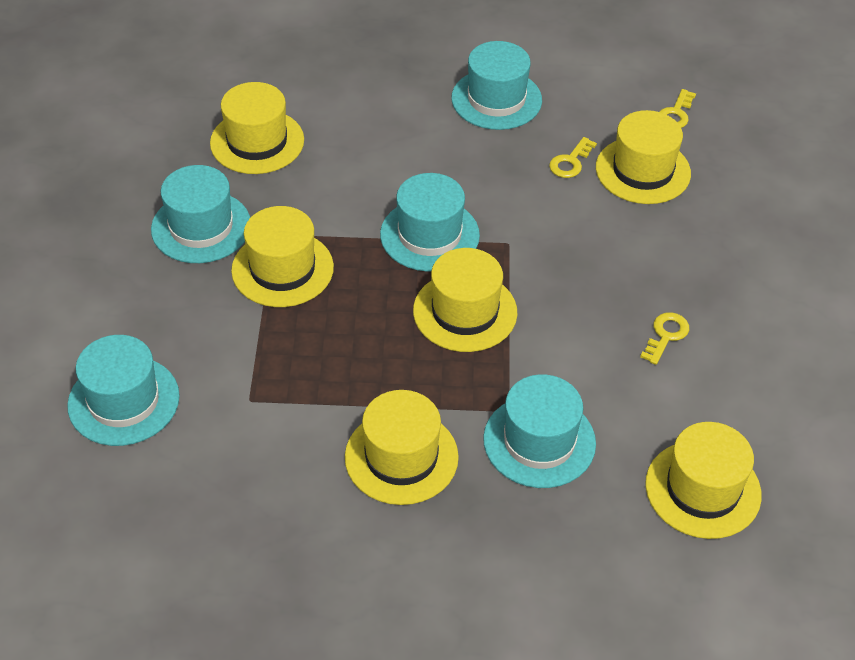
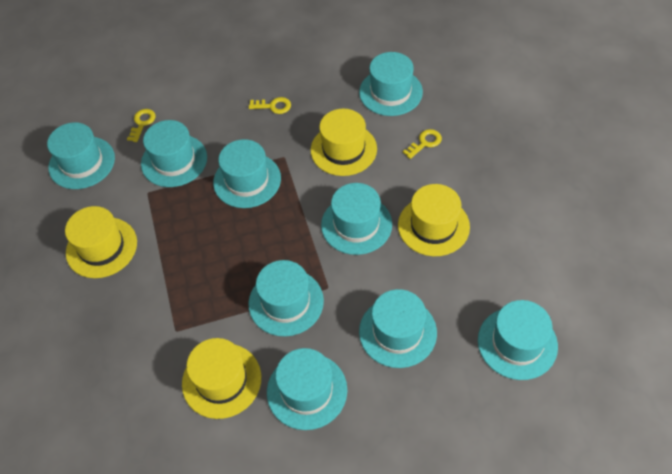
turquoise hat: 5 -> 9
yellow hat: 6 -> 4

